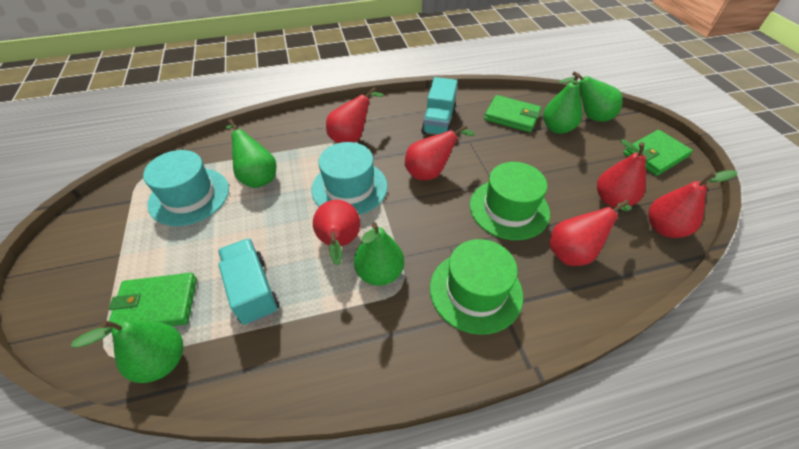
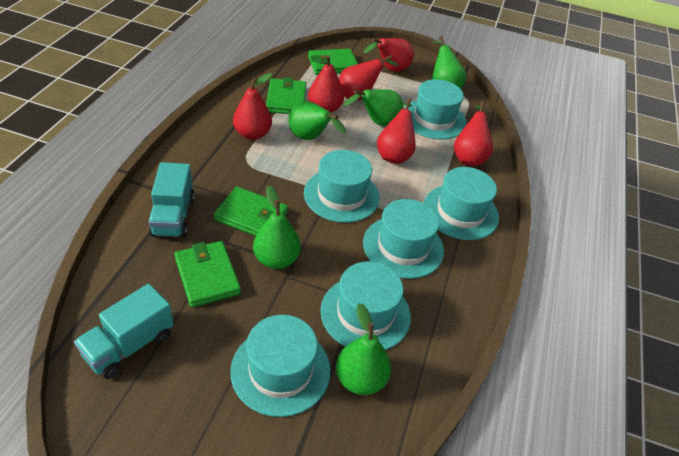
green hat: 2 -> 0
green wallet: 3 -> 4
turquoise hat: 2 -> 6

